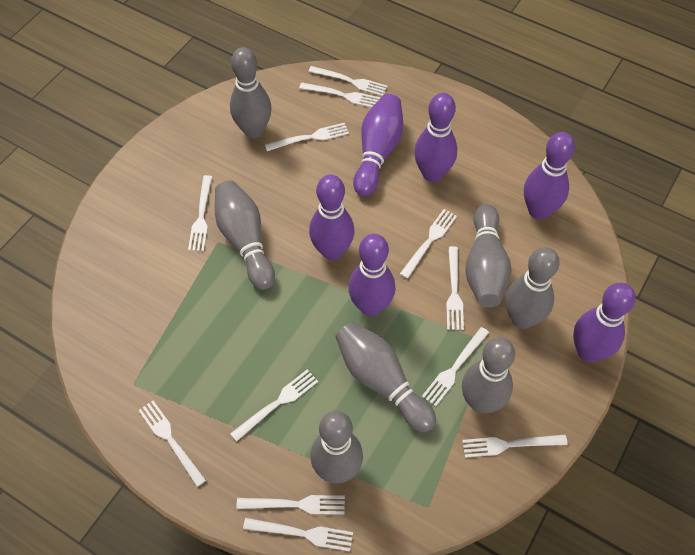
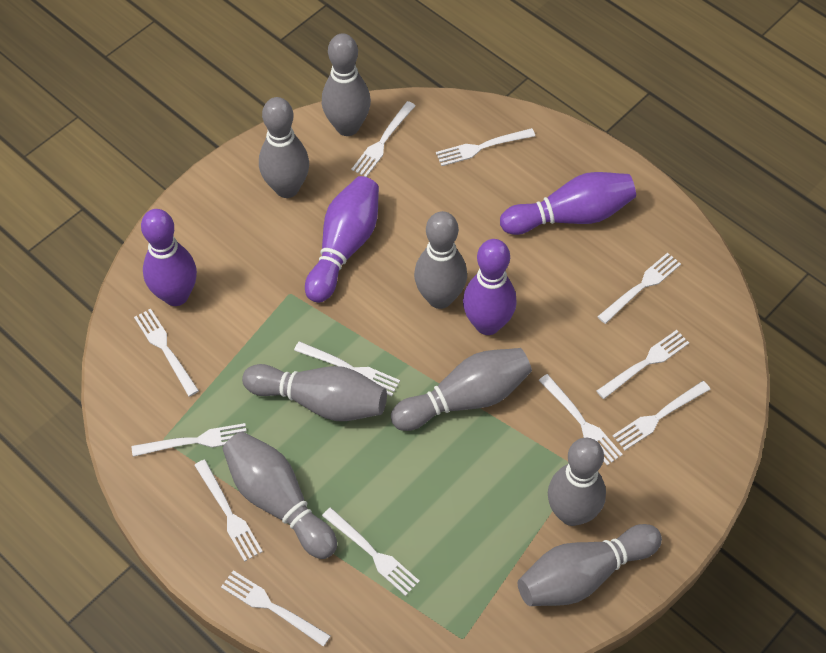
grey bowling pin: 7 -> 8
purple bowling pin: 6 -> 4

